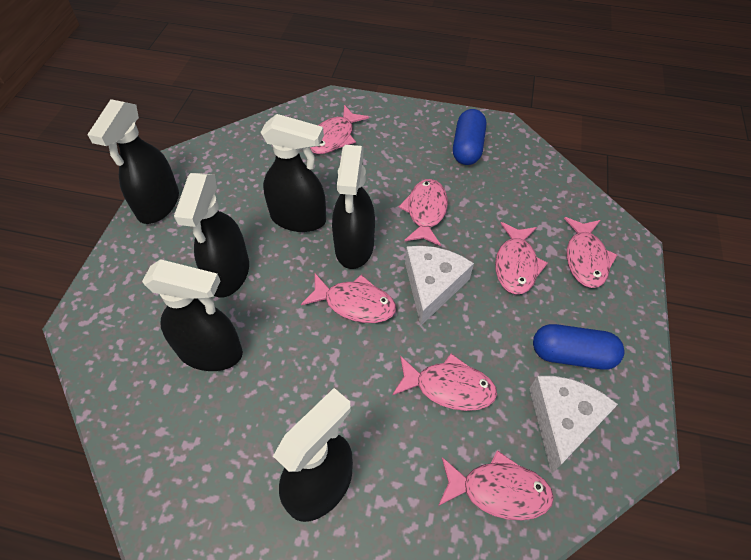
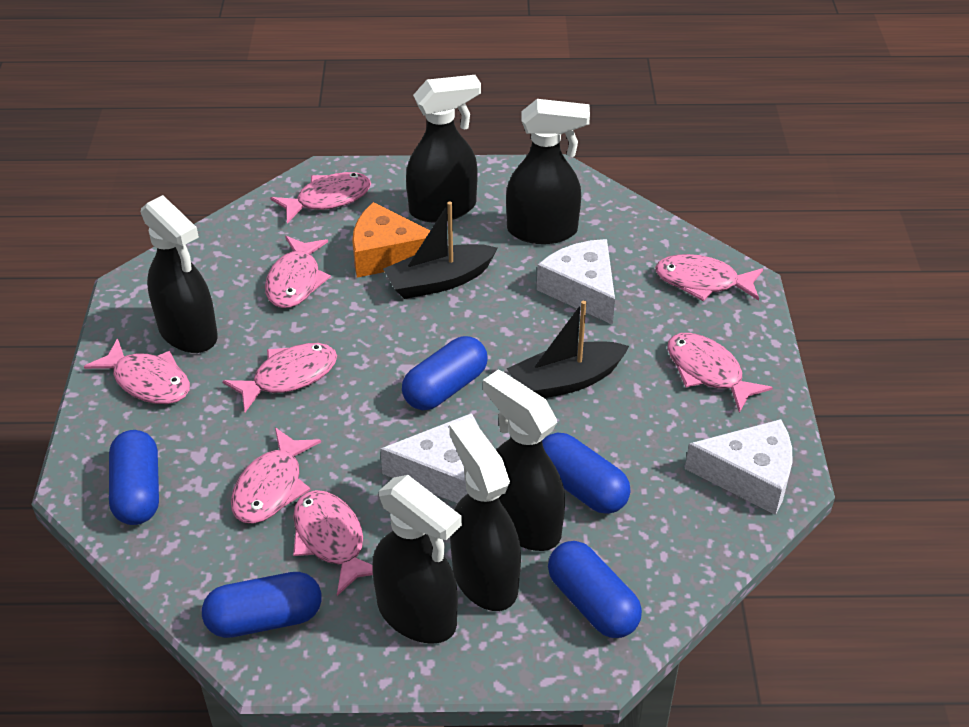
black boat: 0 -> 2
blue capsule: 2 -> 5
orange cheese: 0 -> 1
pink fish: 7 -> 8
white cheese: 2 -> 3

